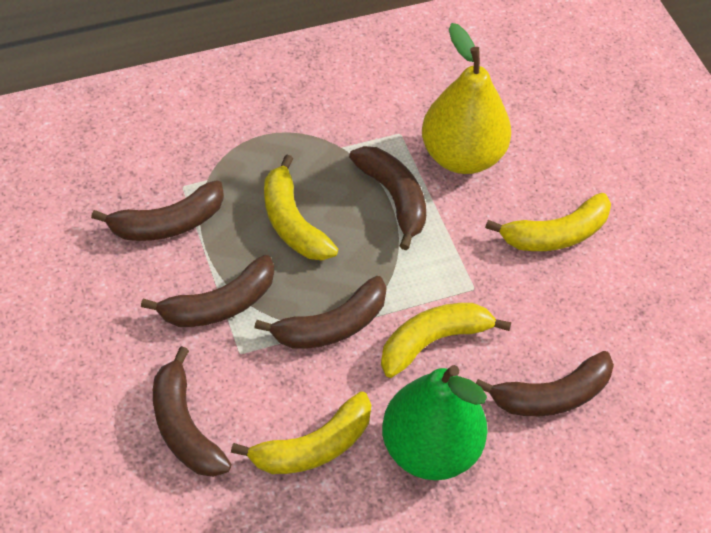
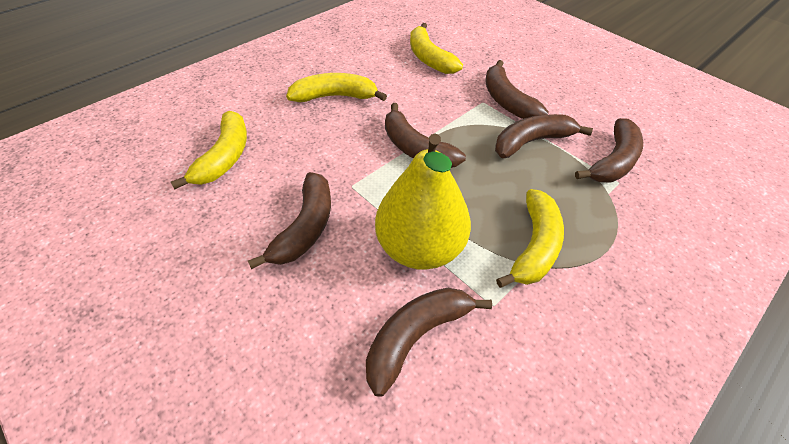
green pear: 1 -> 0

